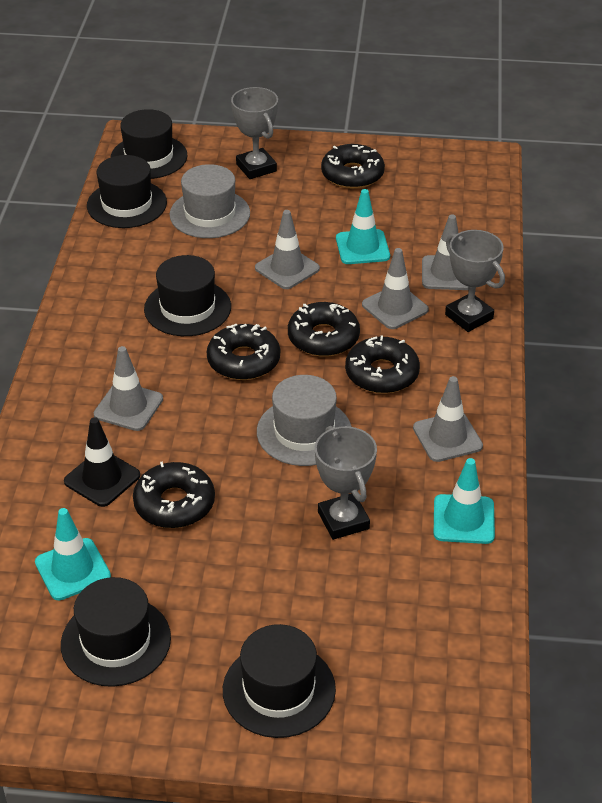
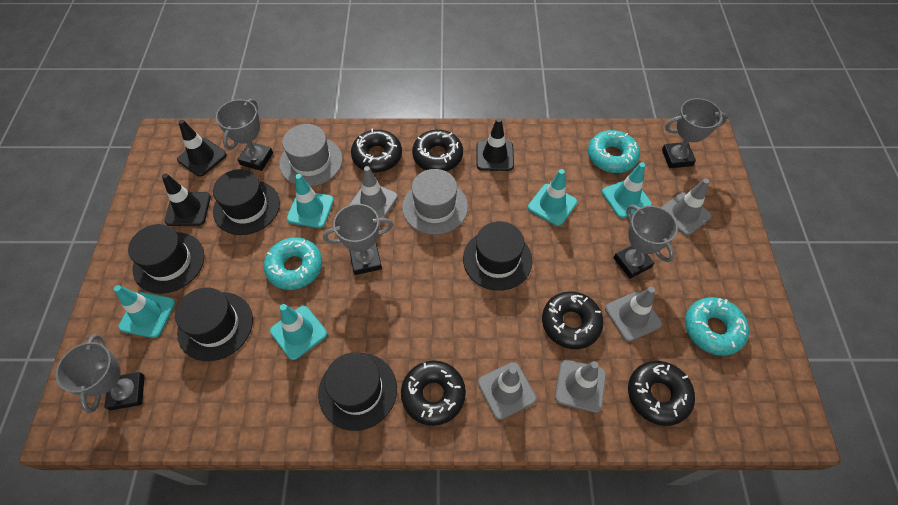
black traffic cone: 1 -> 3
grey trophy: 3 -> 5
turquoise donut: 0 -> 3
turquoise traffic cone: 3 -> 5

